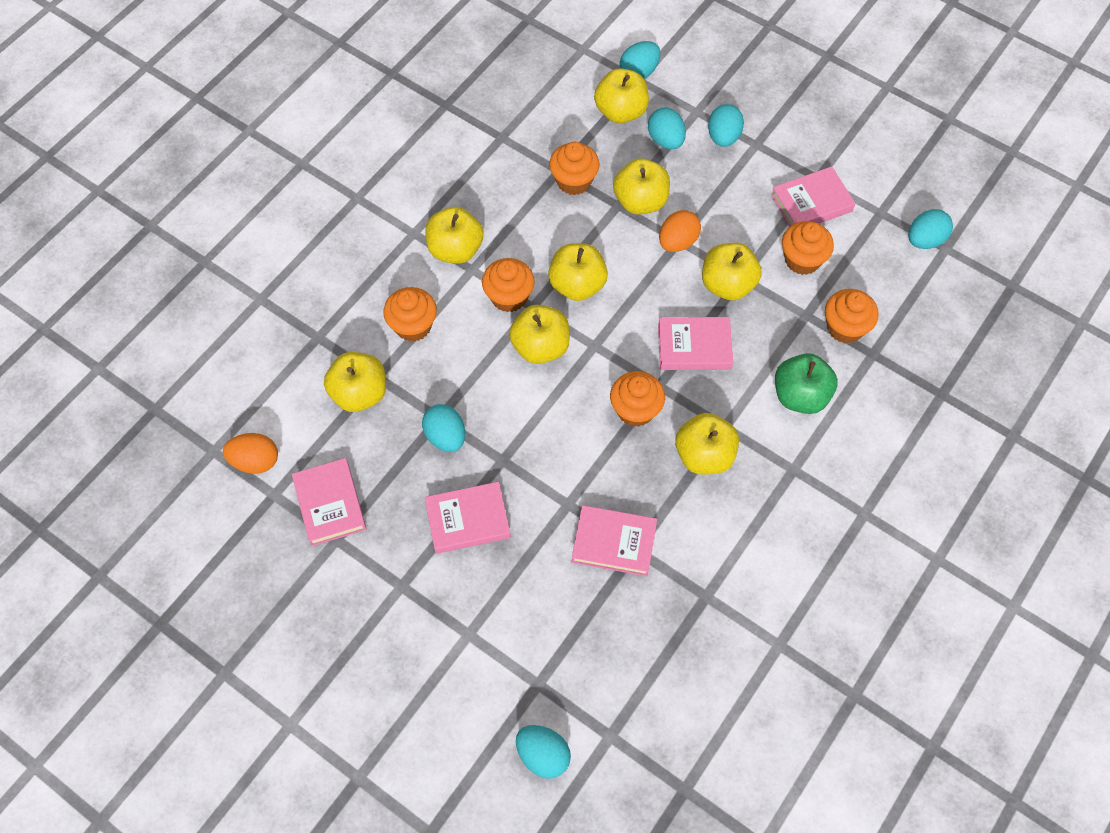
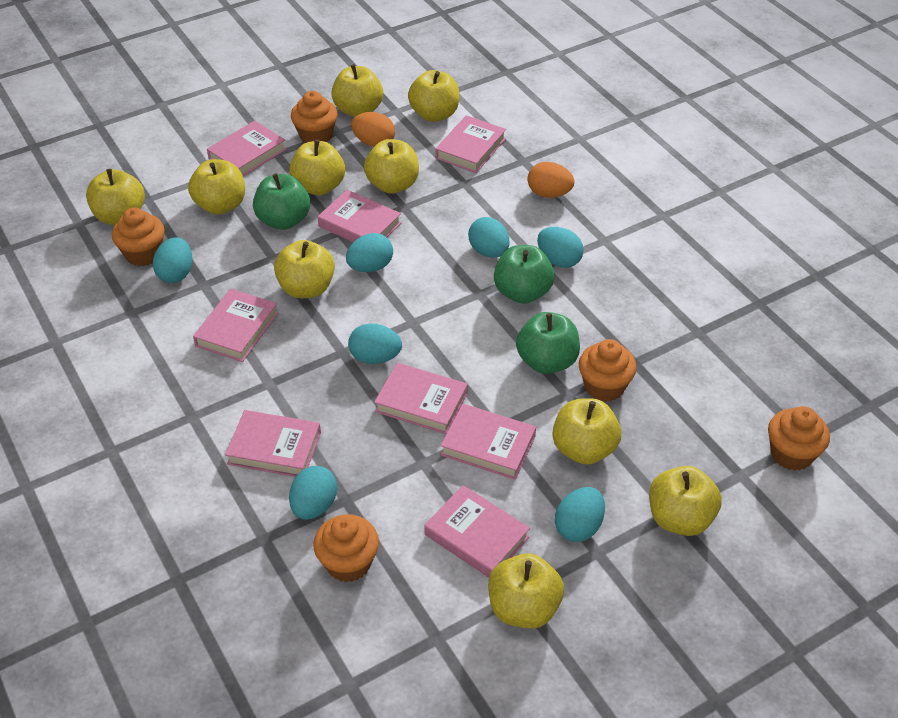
green apple: 1 -> 3
orange cupcake: 6 -> 5
pink book: 5 -> 8
turquoise egg: 6 -> 7
yellow apple: 8 -> 10

